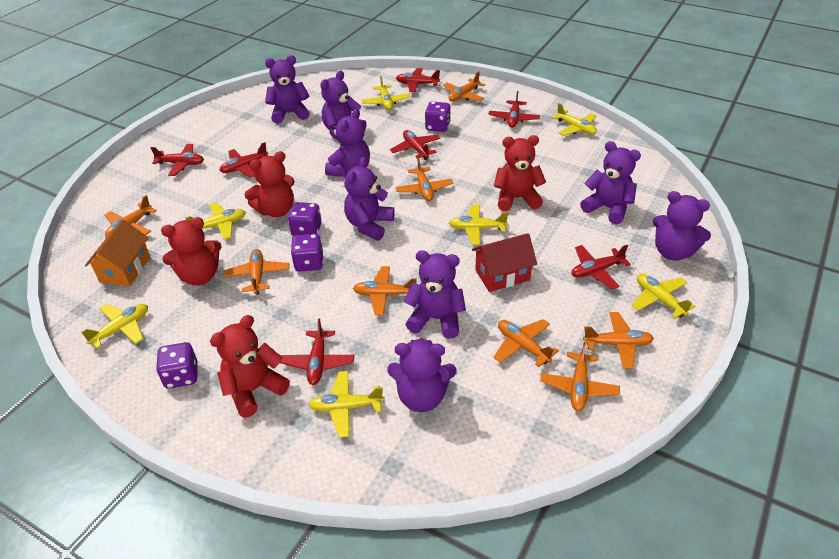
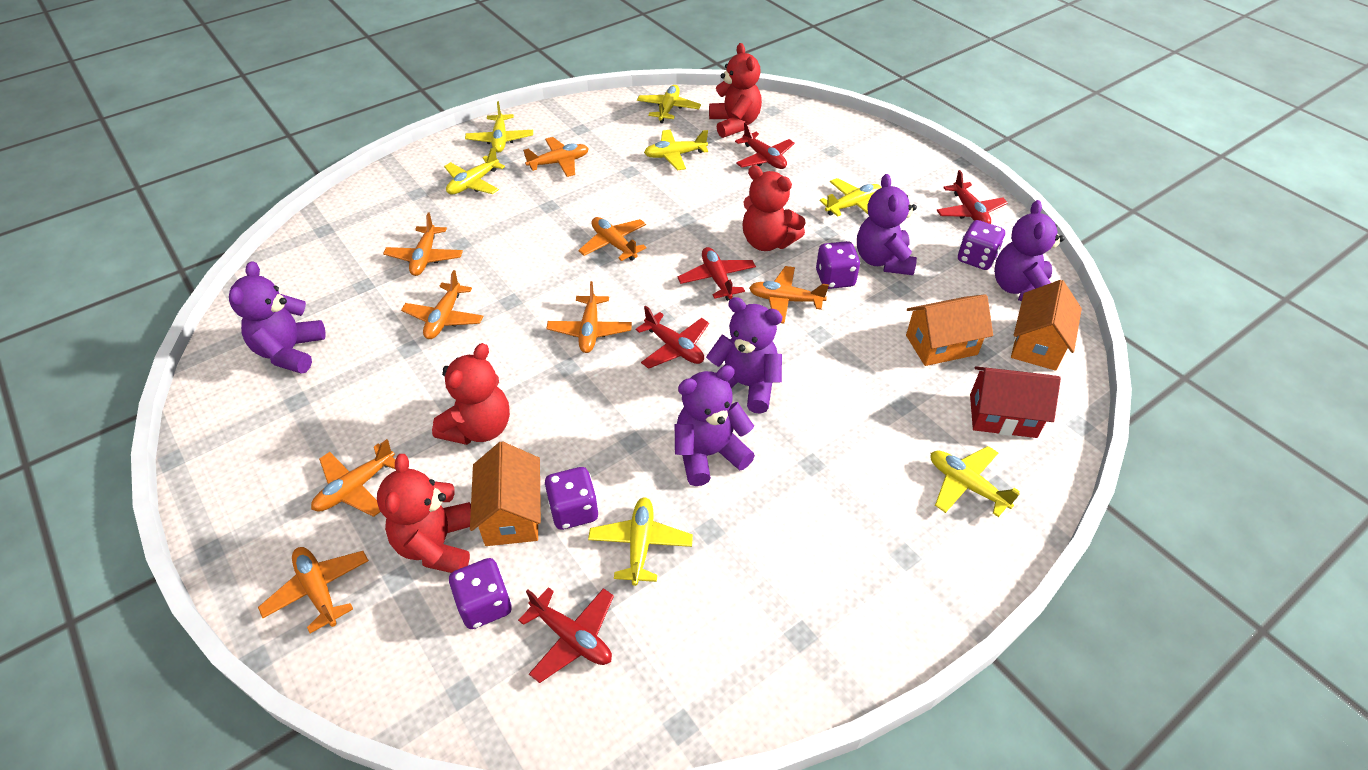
orange house: 1 -> 3
purple teddy bear: 8 -> 5
red plane: 7 -> 5

